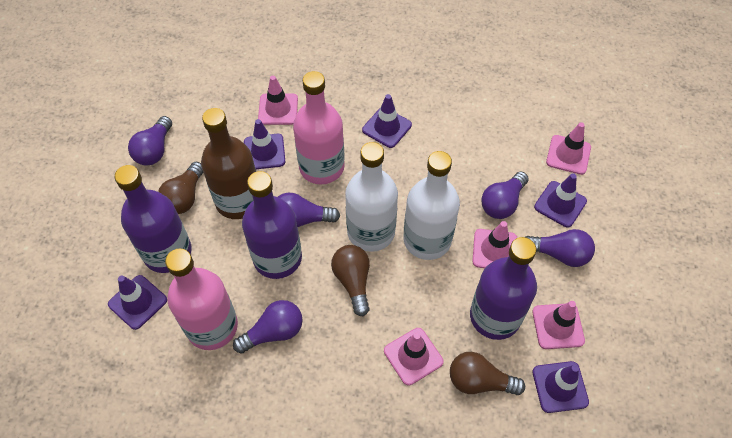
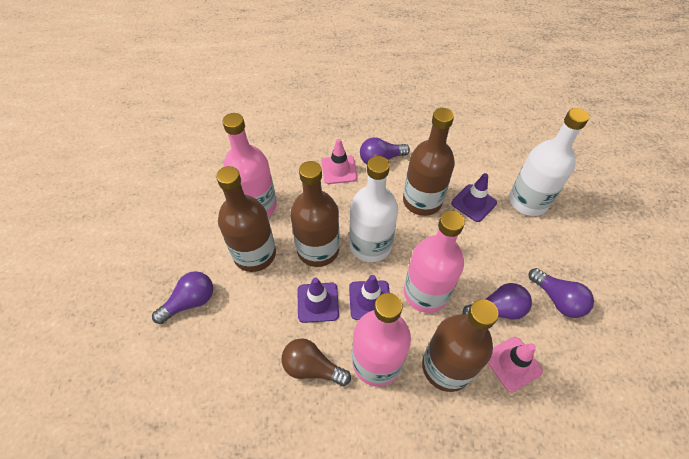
brown bottle: 1 -> 4
brown light bulb: 3 -> 1
pink bottle: 2 -> 3
pink traffic cone: 5 -> 2
purple bottle: 3 -> 0
purple light bulb: 5 -> 4
purple traffic cone: 5 -> 3

